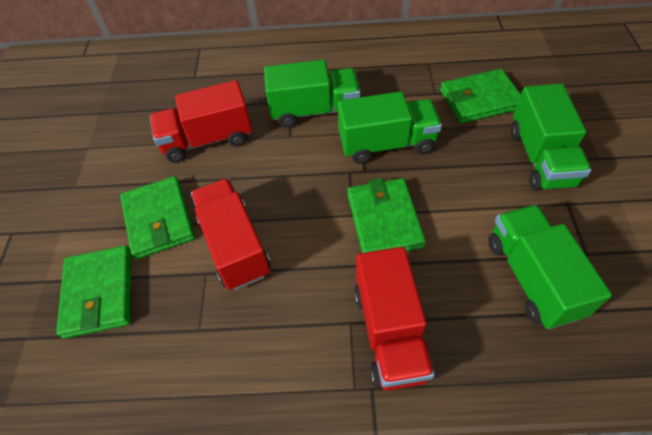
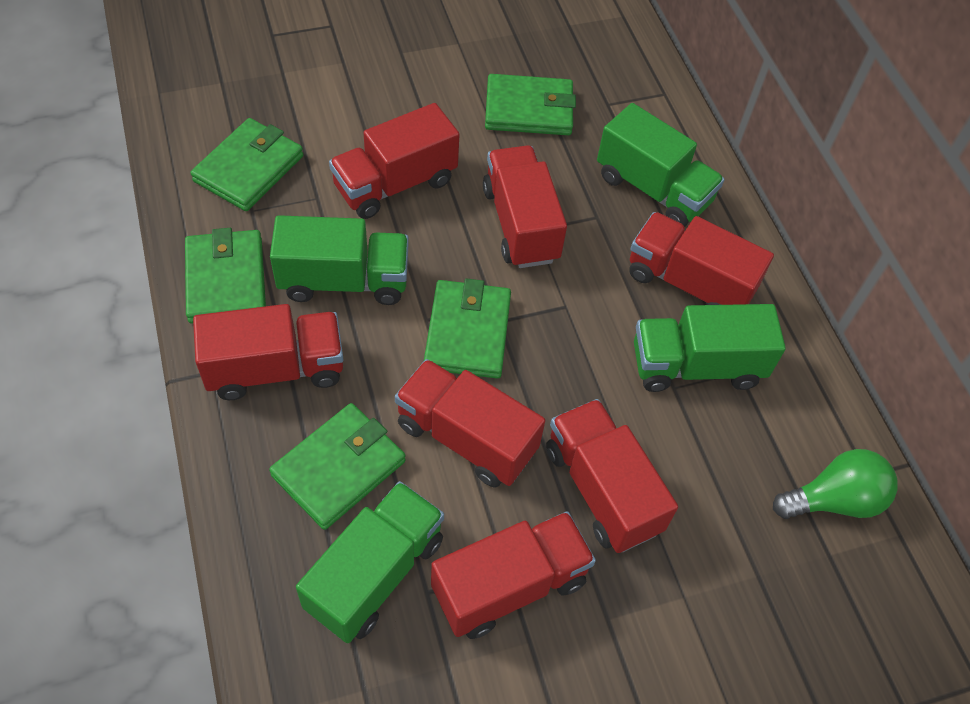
green light bulb: 0 -> 1
green wallet: 4 -> 5
red truck: 3 -> 7

